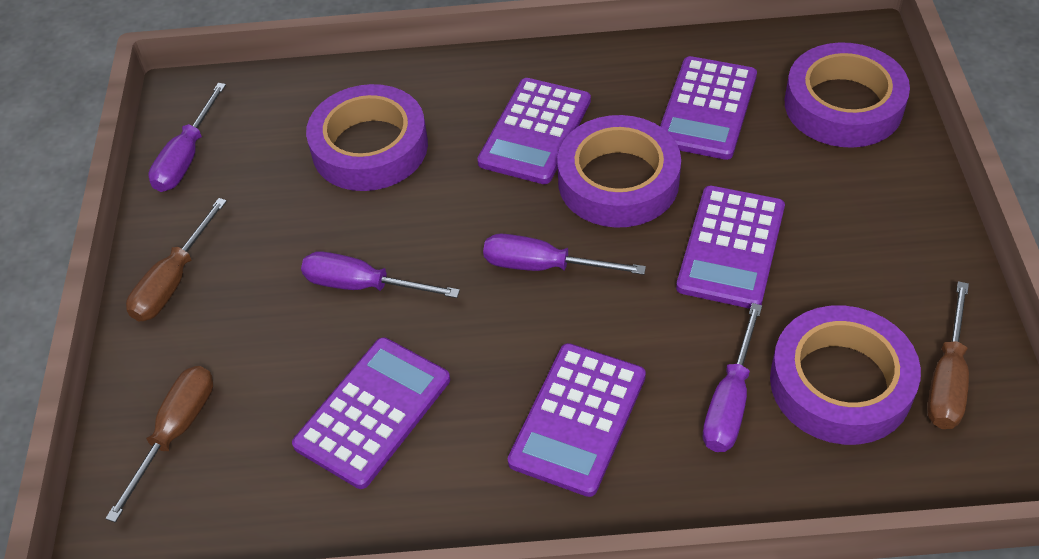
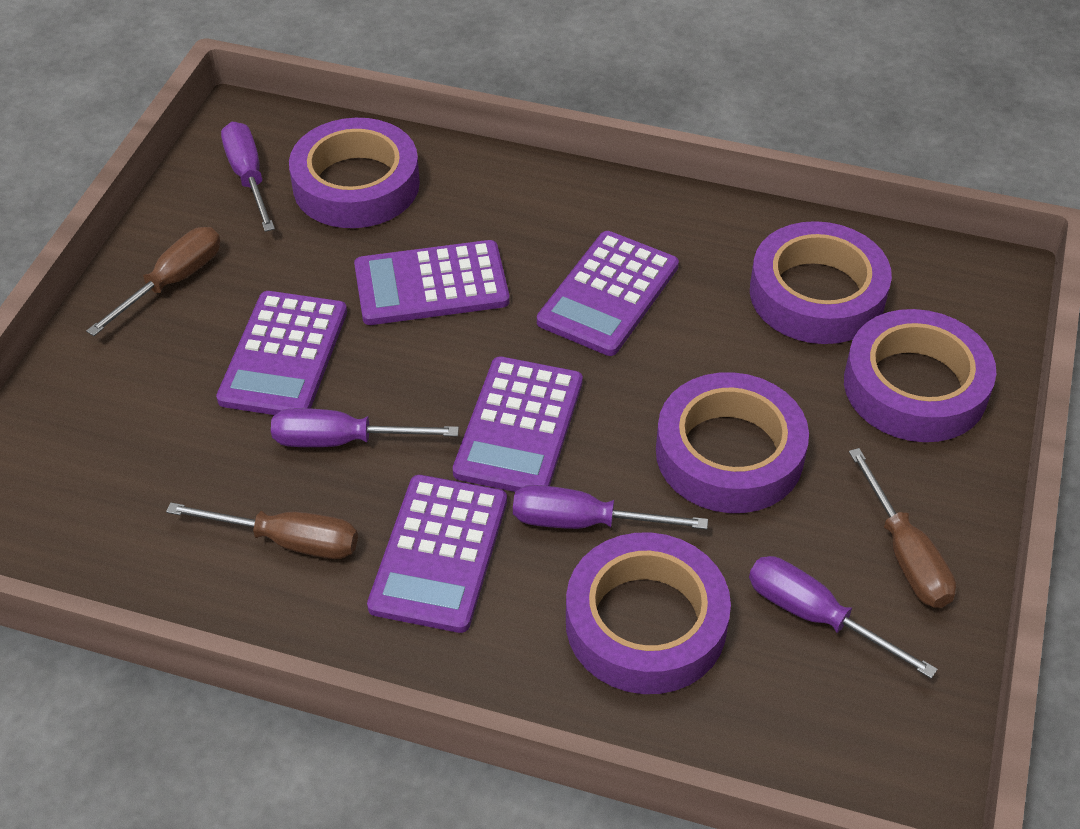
purple tape: 4 -> 5

